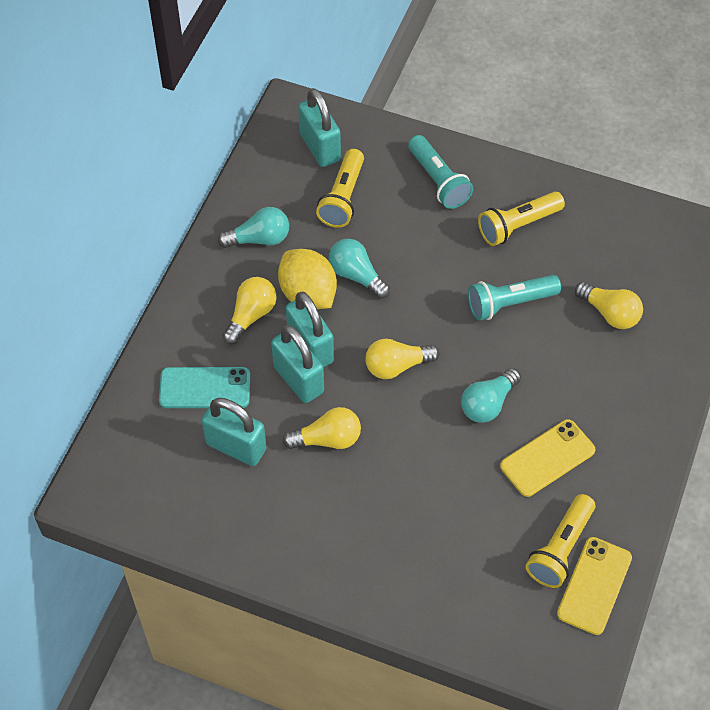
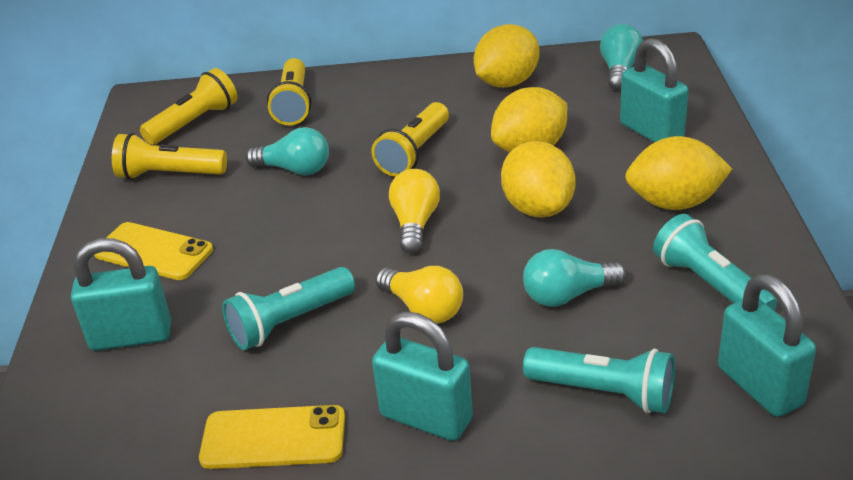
turquoise flashlight: 2 -> 3
turquoise phone: 1 -> 0
yellow flashlight: 3 -> 4
yellow lemon: 1 -> 4
yellow light bulb: 4 -> 2

